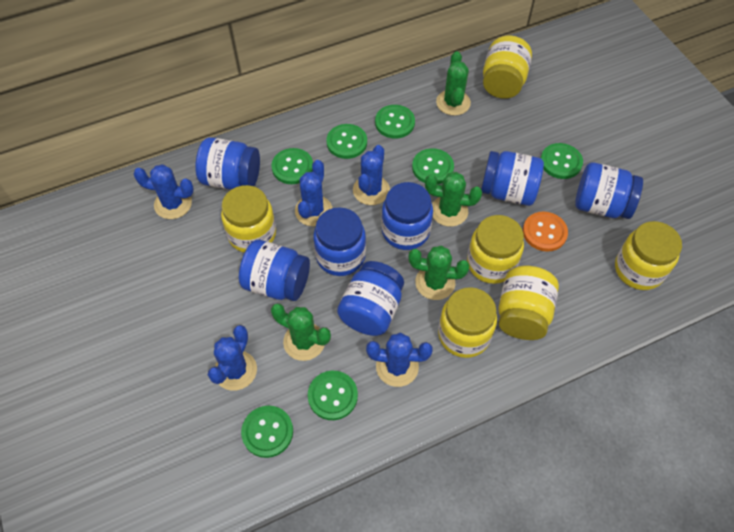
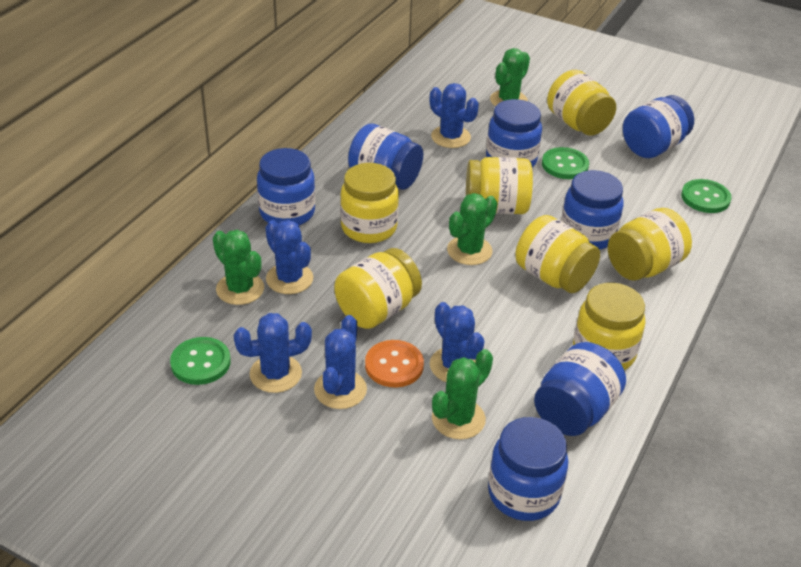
green button: 7 -> 3
yellow jar: 6 -> 7

